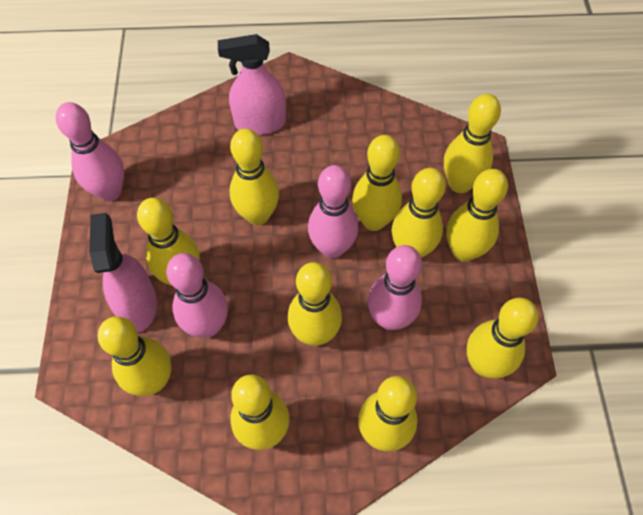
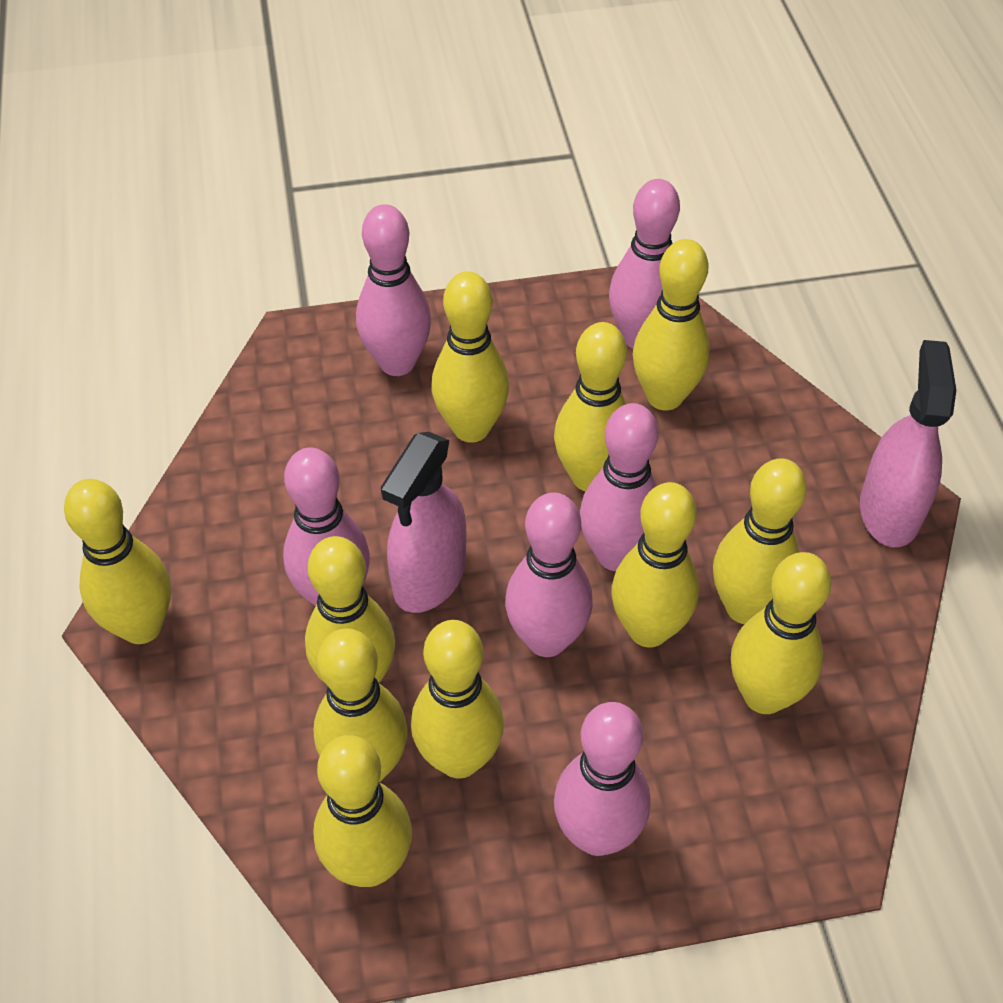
pink bowling pin: 4 -> 6

